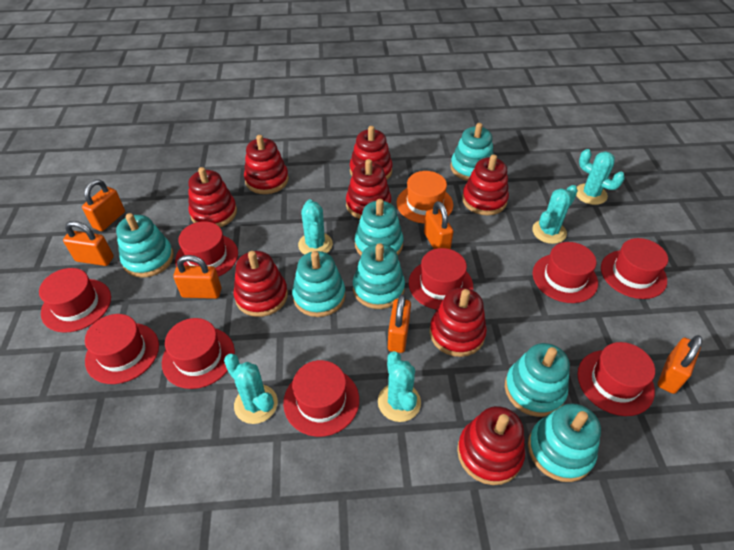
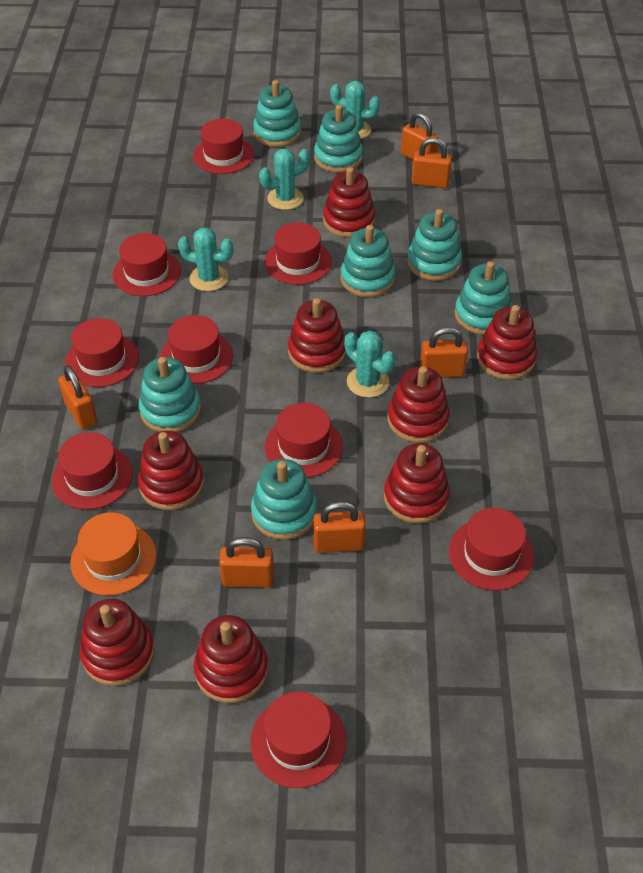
turquoise cactus: 5 -> 4

